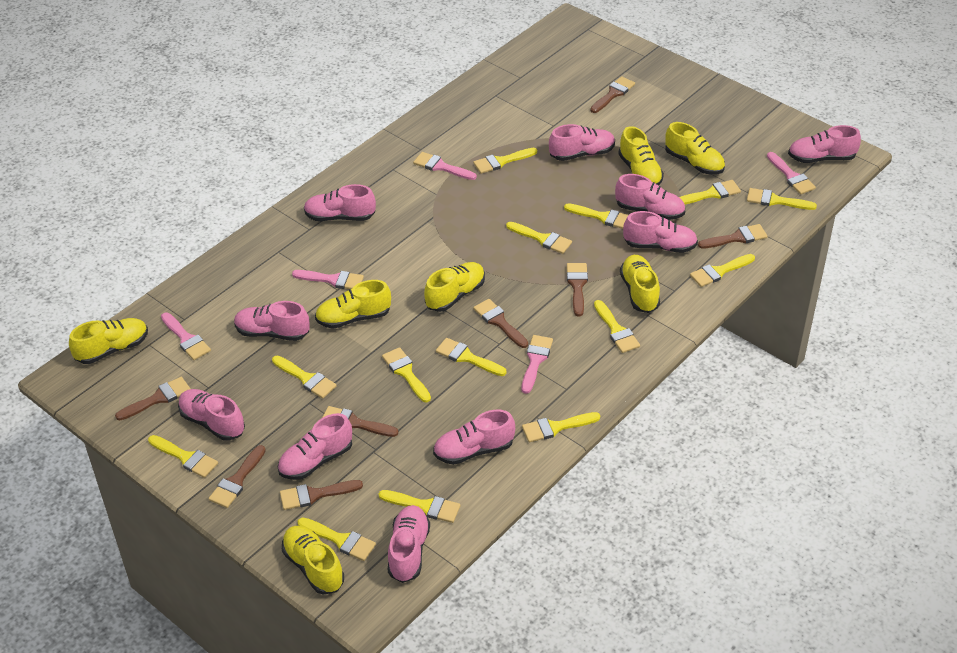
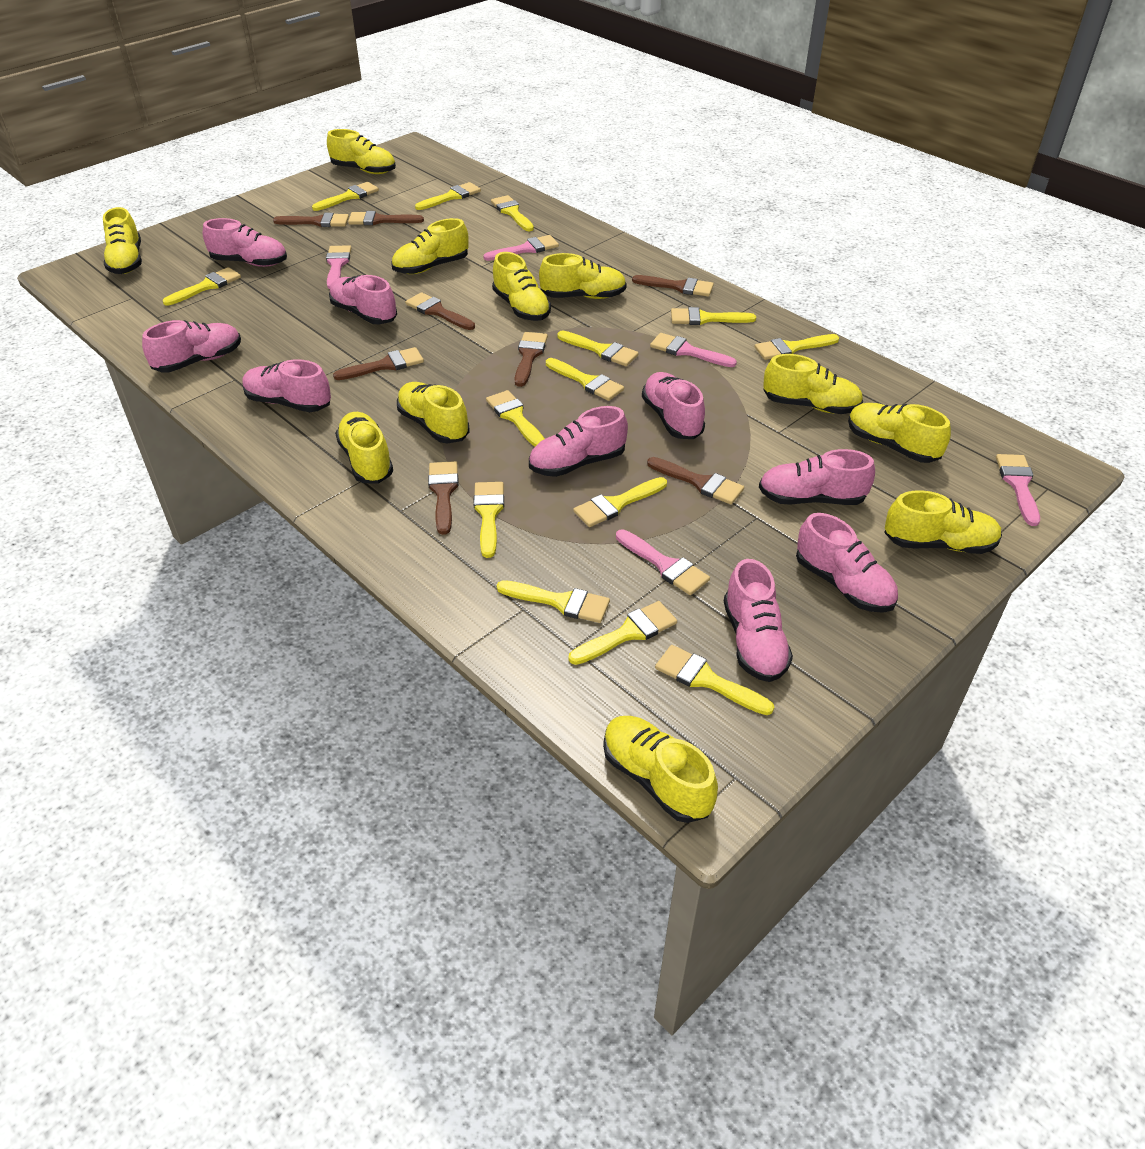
pink shoe: 10 -> 9
yellow shoe: 7 -> 11

